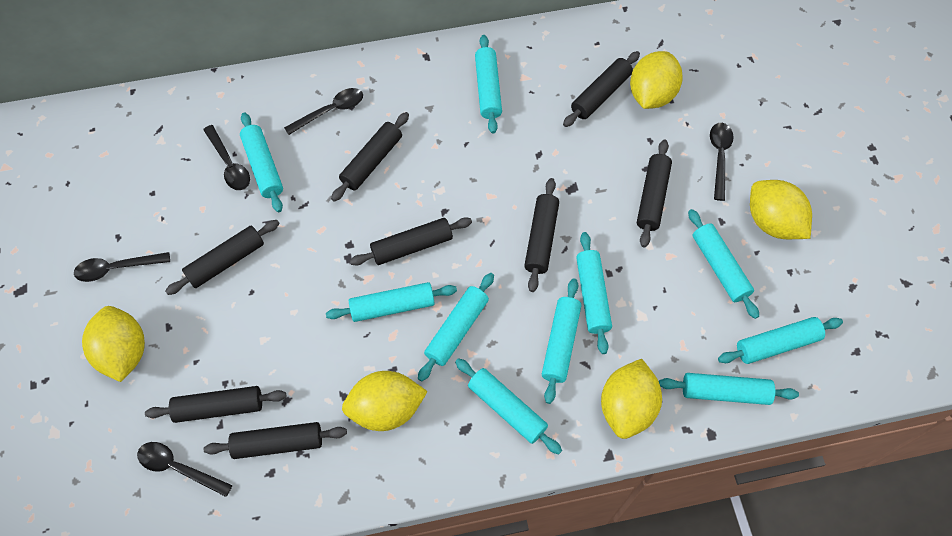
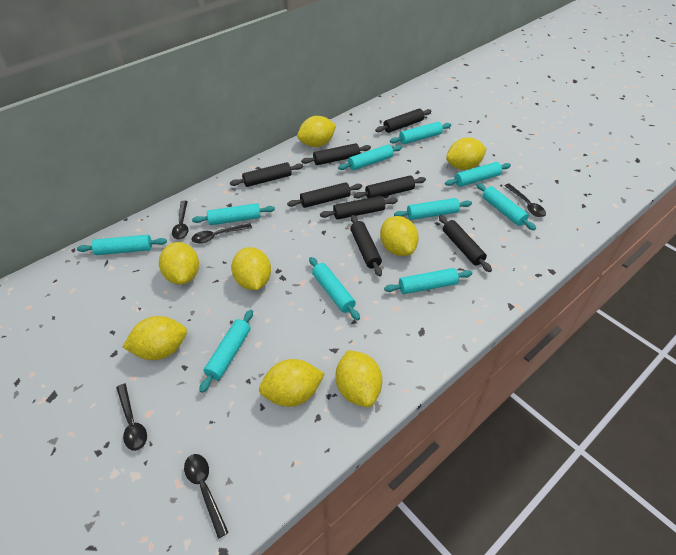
yellow lemon: 5 -> 8

